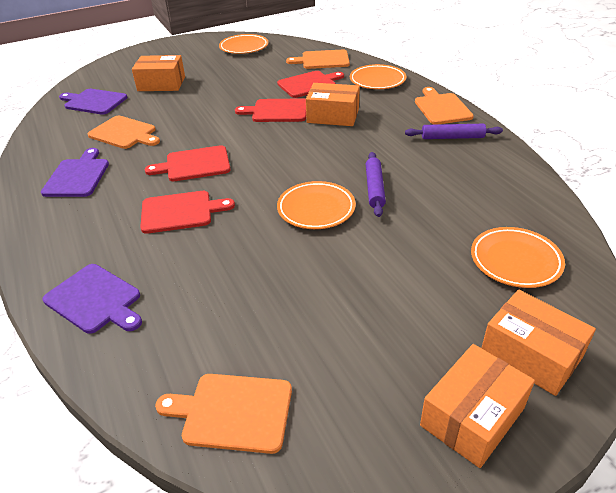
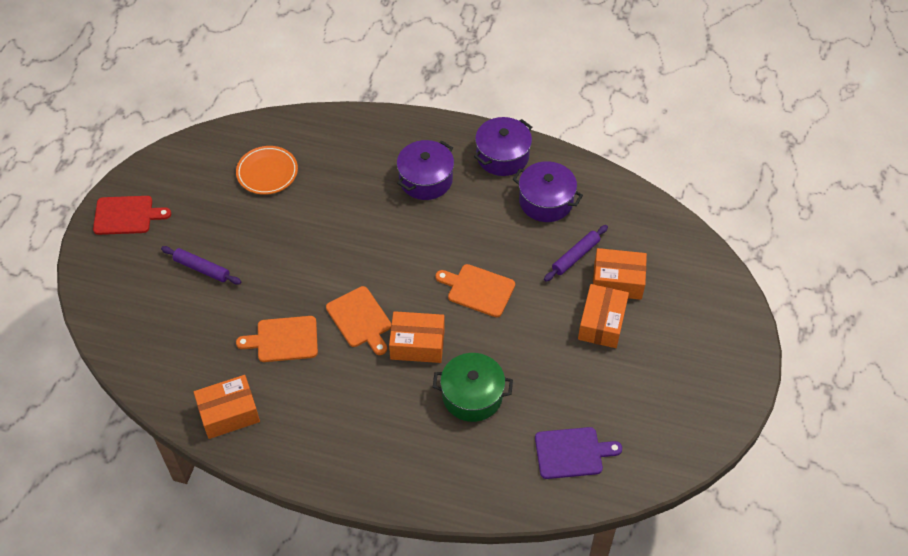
green pot: 0 -> 1
orange cutting board: 4 -> 3
orange plate: 4 -> 1
purple cutting board: 3 -> 1
purple pot: 0 -> 3
red cutting board: 4 -> 1

